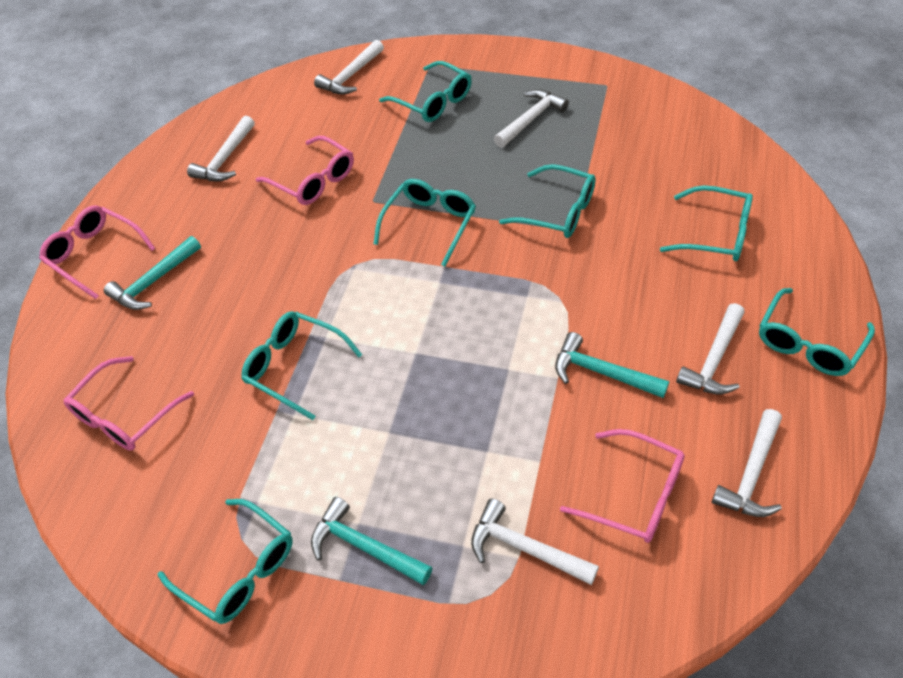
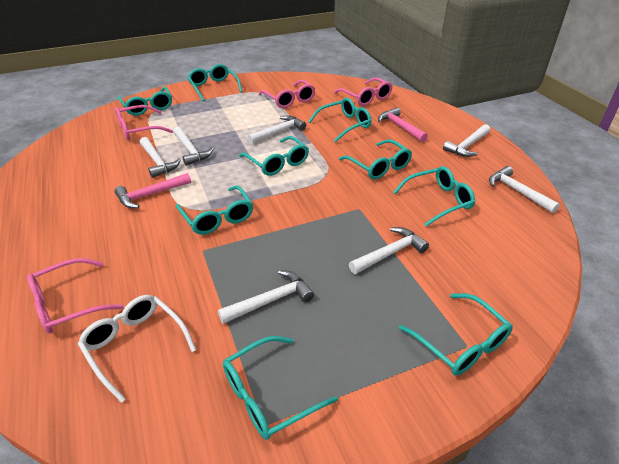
pink hammer: 0 -> 2
turquoise glasses: 7 -> 9
turquoise hammer: 3 -> 0
white glasses: 0 -> 1
white hammer: 6 -> 7

